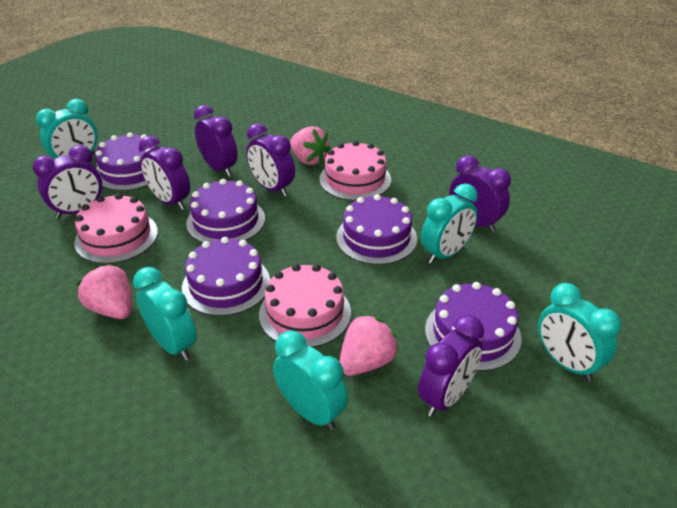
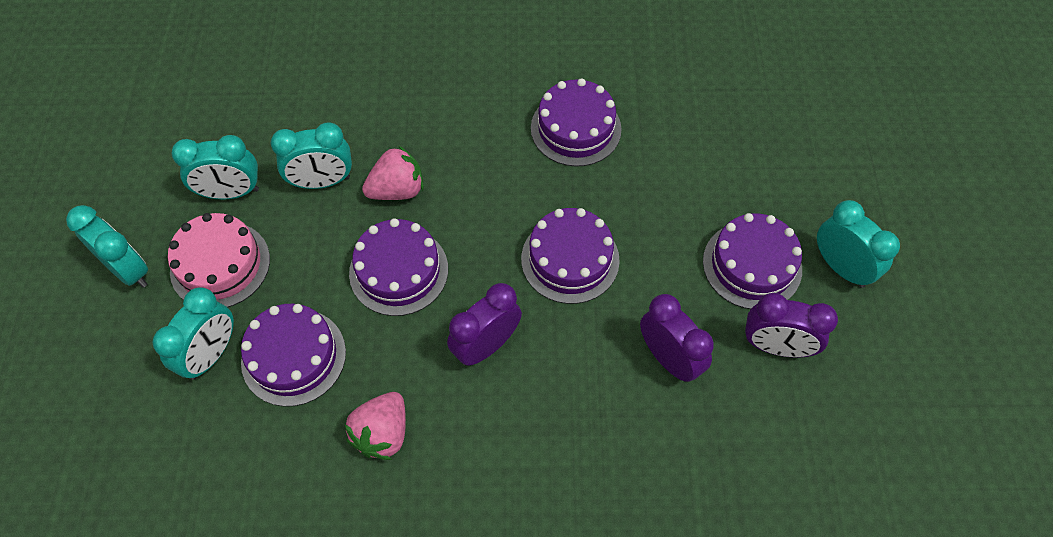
pink cake: 3 -> 1
pink strawberry: 3 -> 2
purple clock: 6 -> 3

